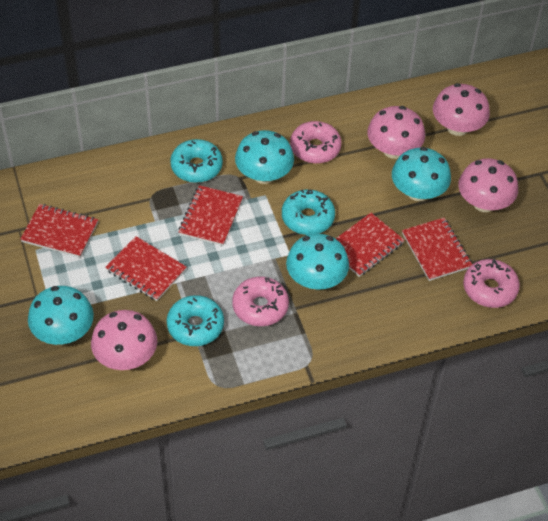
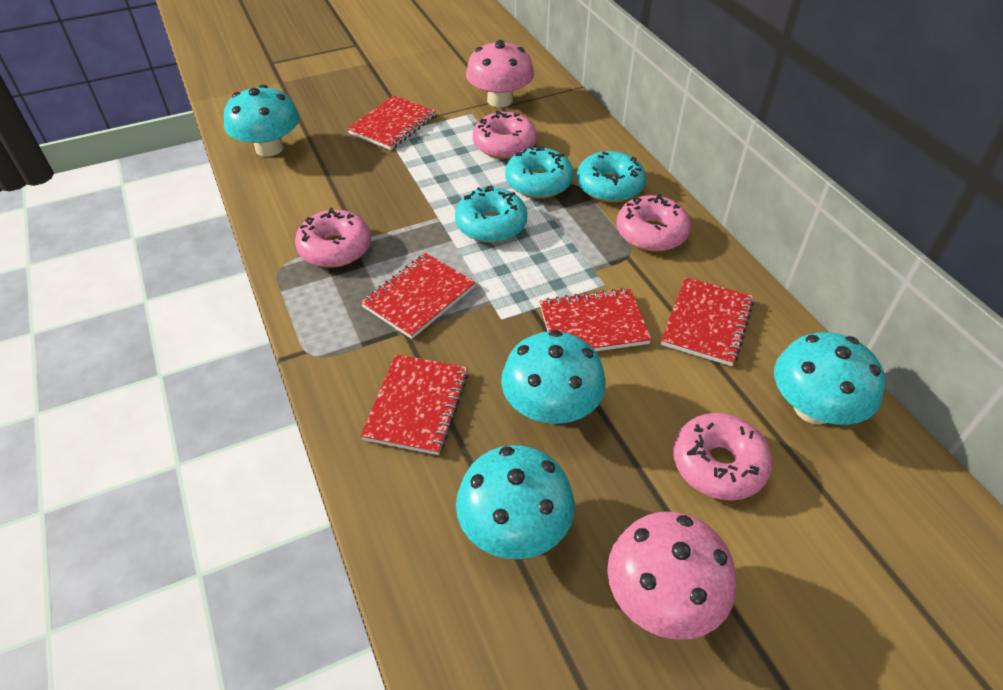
pink donut: 3 -> 4
pink mushroom: 4 -> 2

